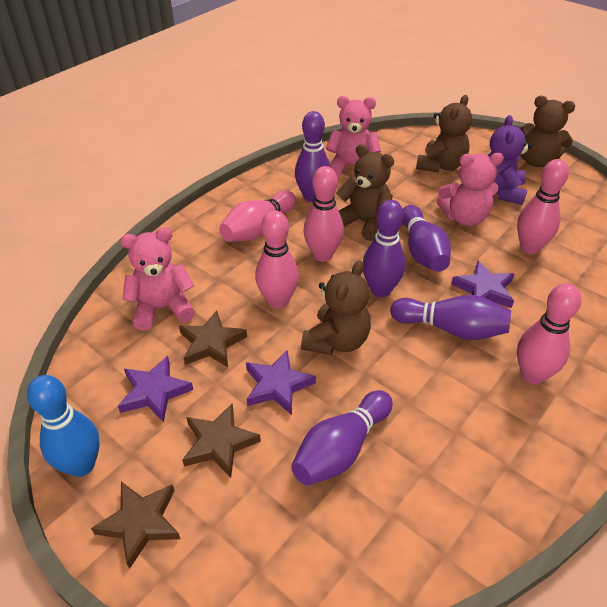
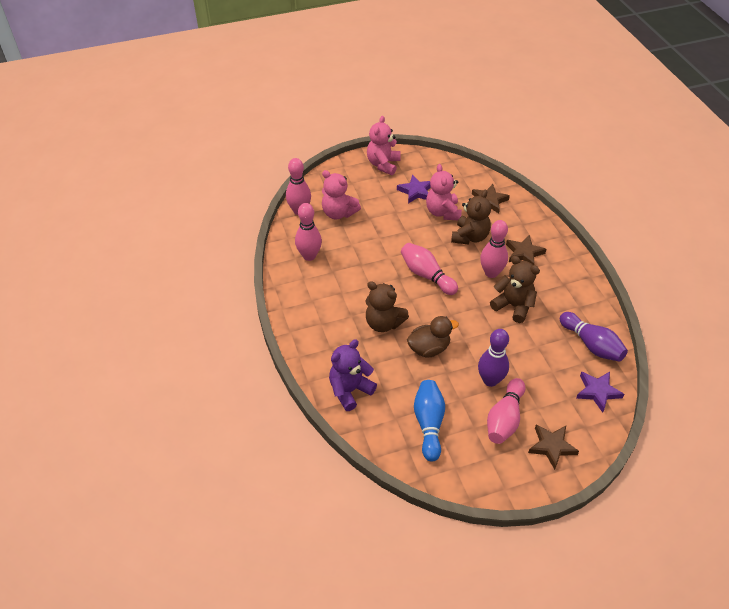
brown duck: 0 -> 1
brown teddy bear: 4 -> 3
purple bowling pin: 5 -> 2
purple star: 3 -> 2

